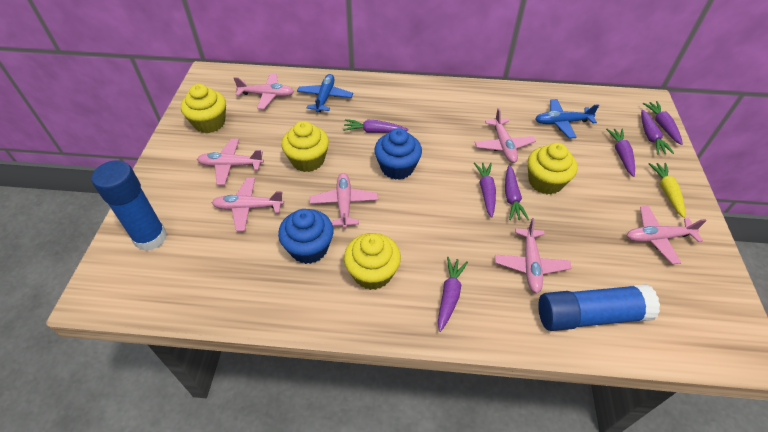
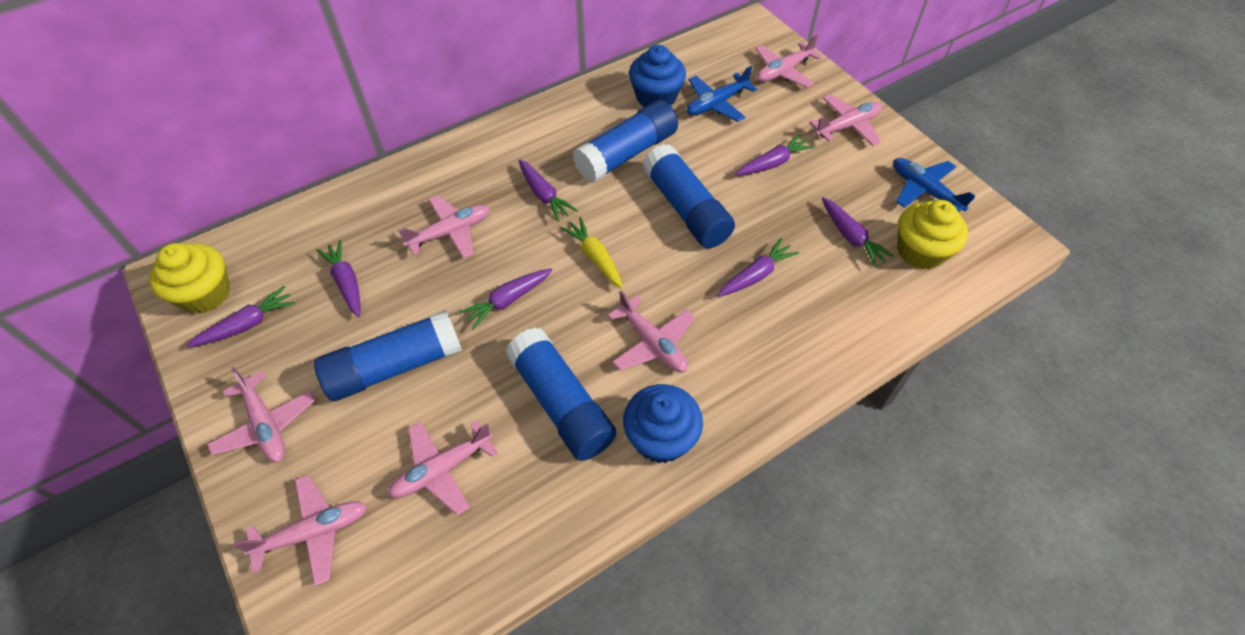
blue glue stick: 2 -> 4
yellow cupcake: 4 -> 2

